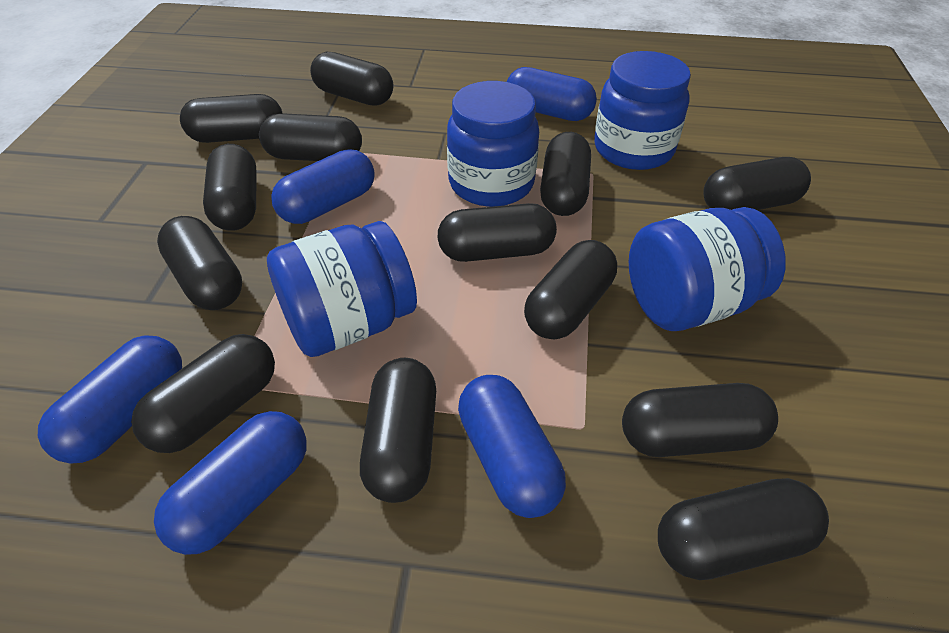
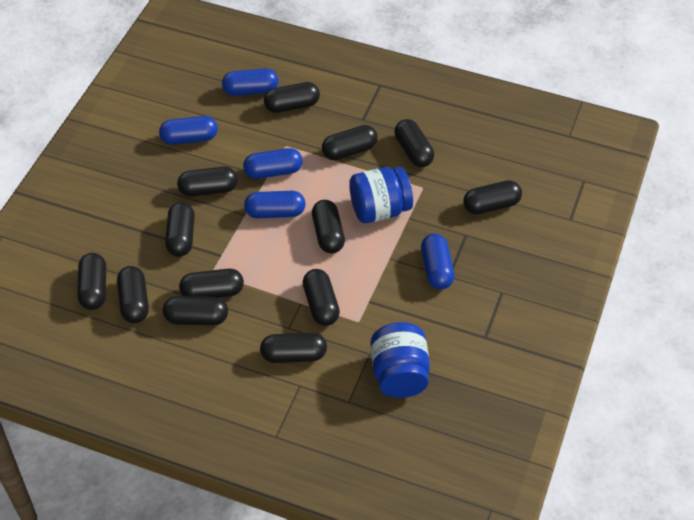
blue jar: 4 -> 2

